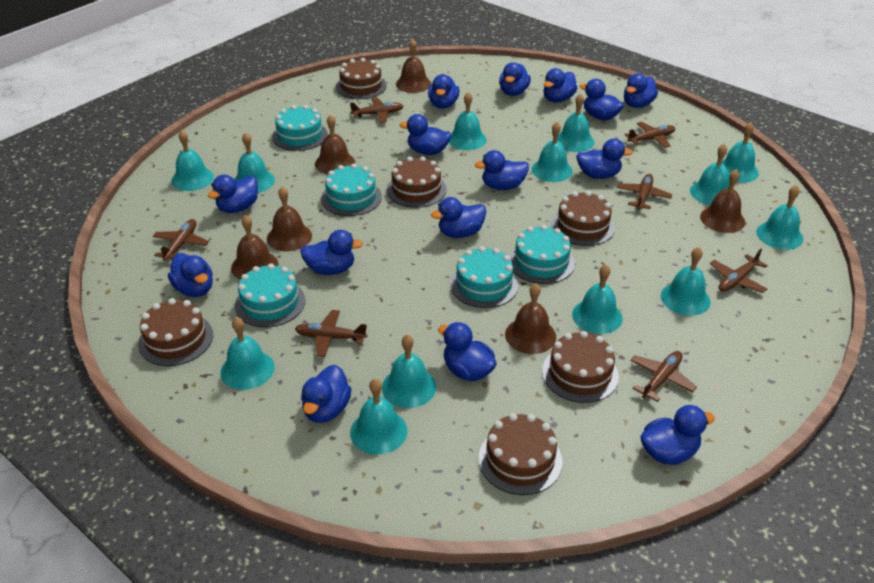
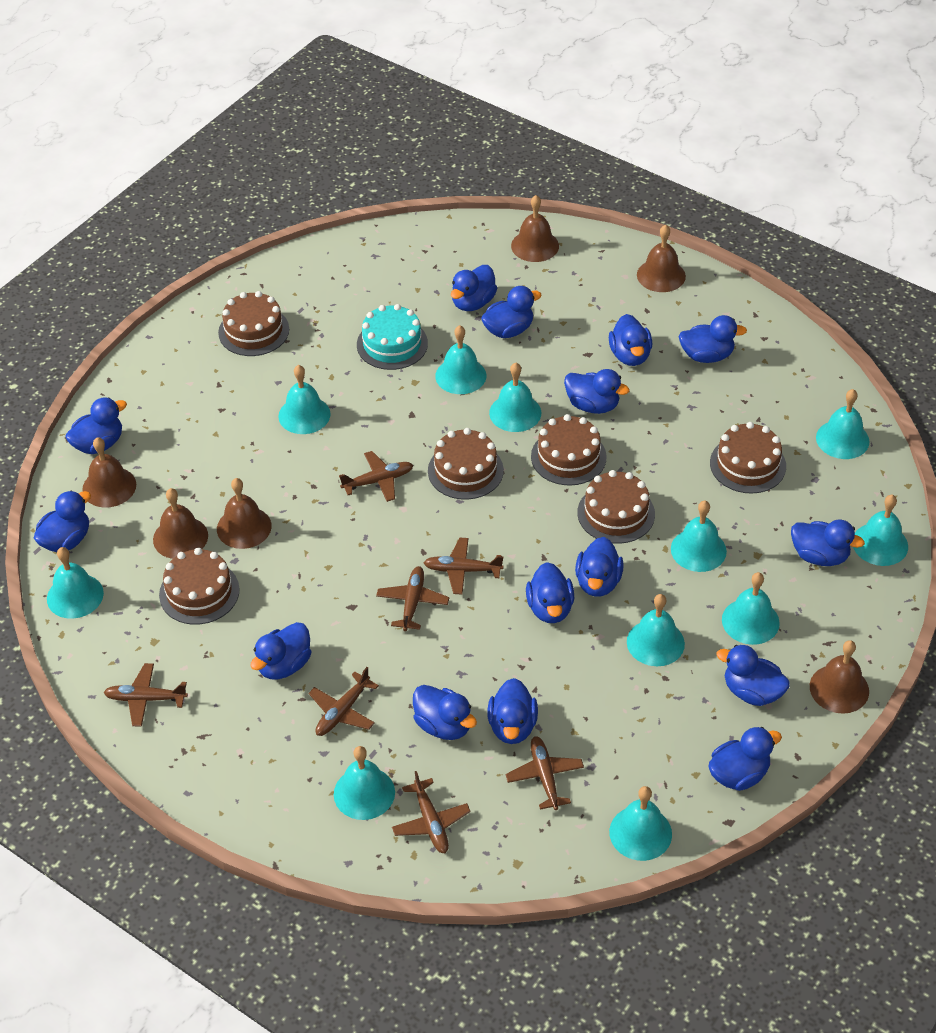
turquoise bell: 13 -> 11
turquoise cake: 5 -> 1

